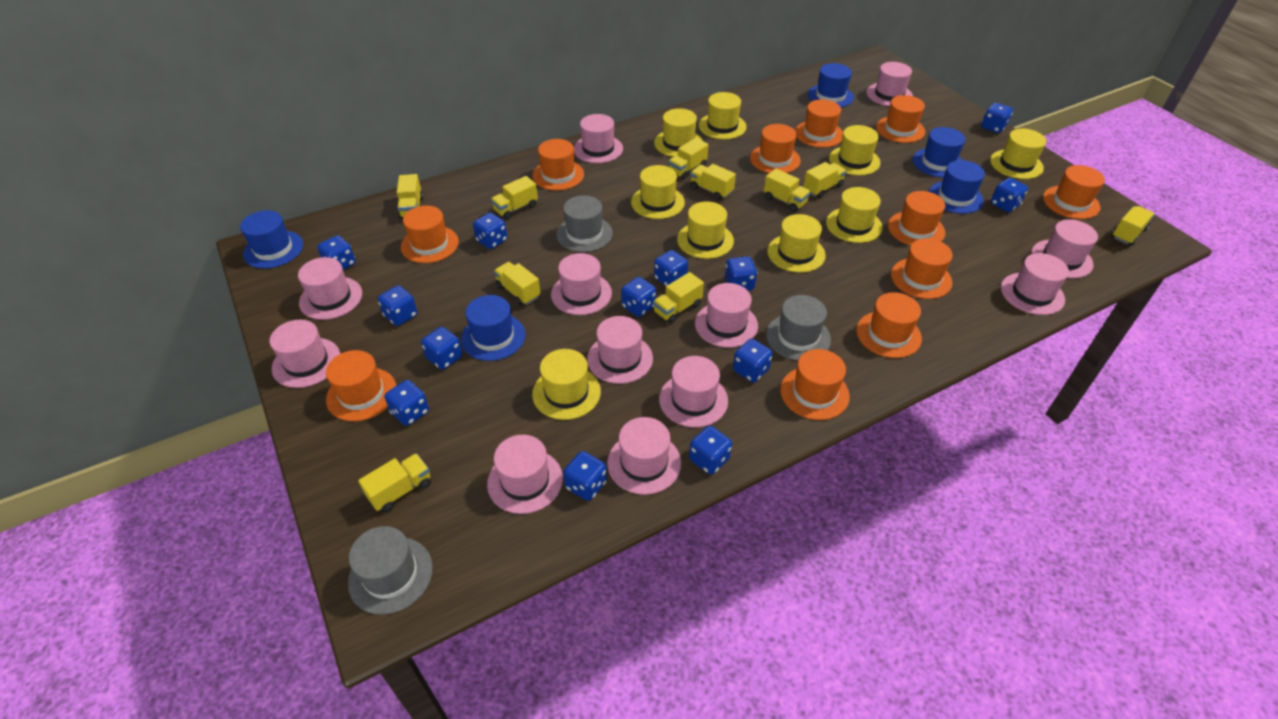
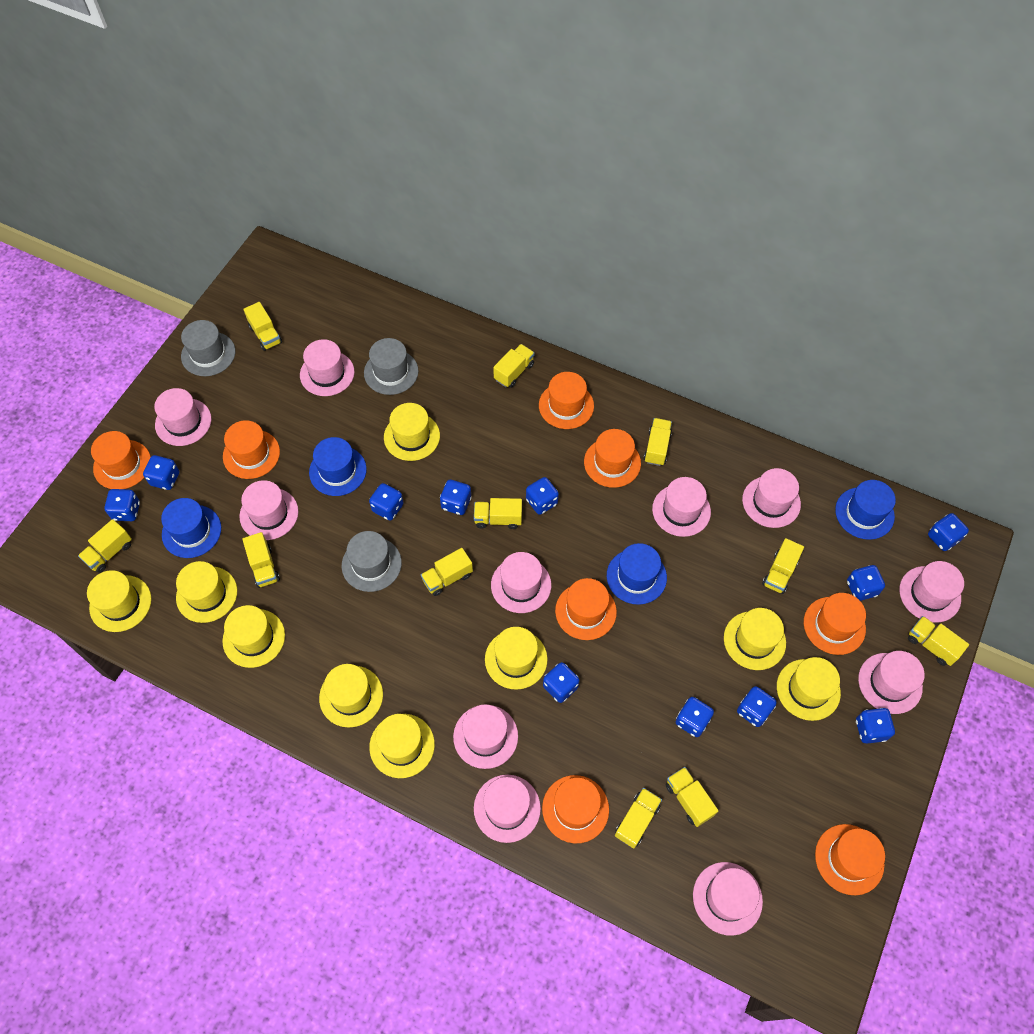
blue dice: 13 -> 11
blue hat: 5 -> 4
orange hat: 11 -> 8
pink hat: 12 -> 11
yellow truck: 10 -> 11

